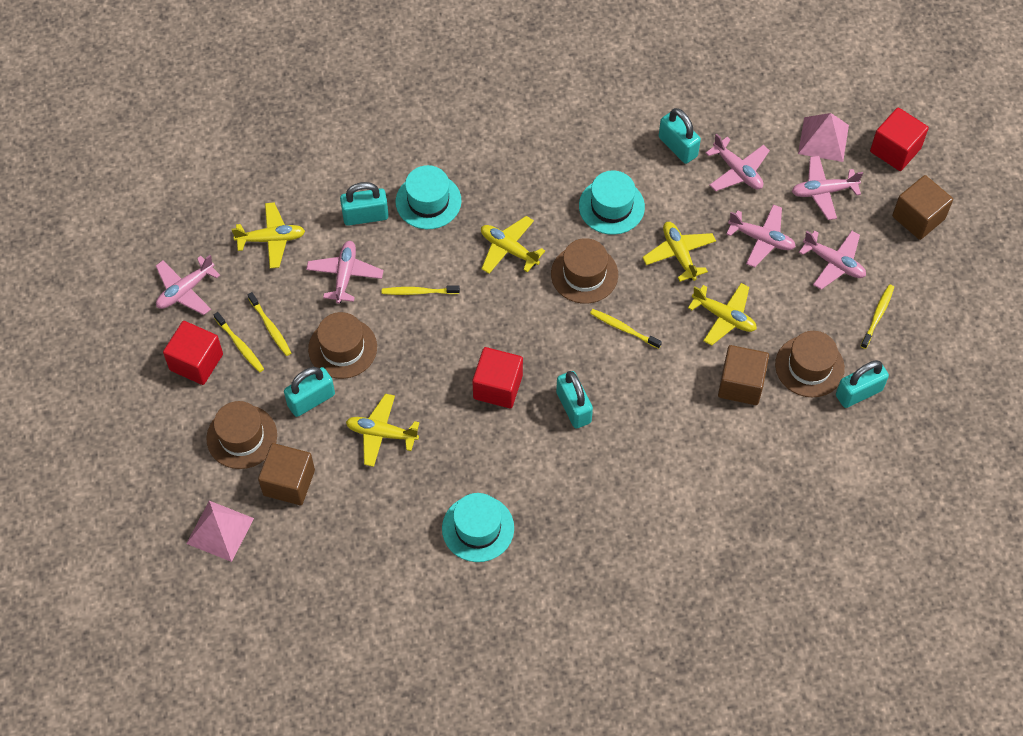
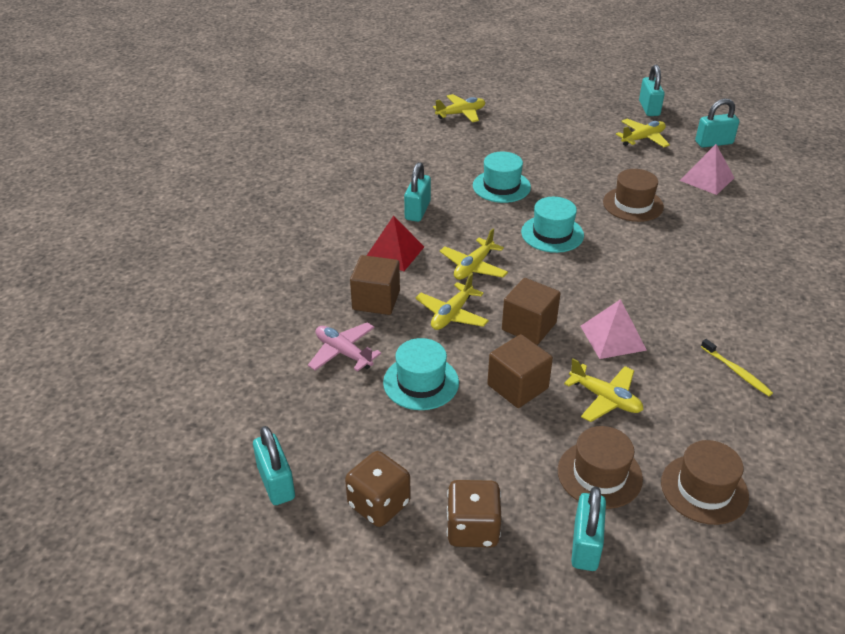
brown dice: 0 -> 2
brown hat: 4 -> 3
pink plane: 6 -> 1
red cube: 3 -> 0
red pyramid: 0 -> 1
yellow toothbrush: 5 -> 1

